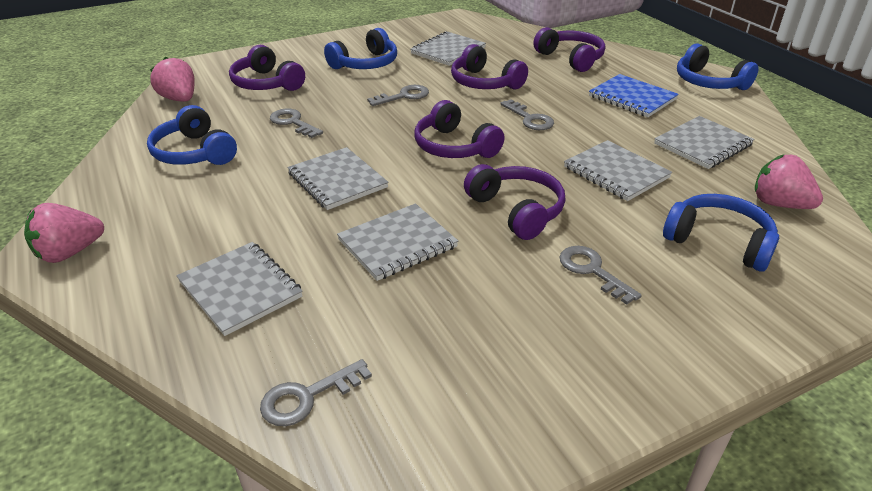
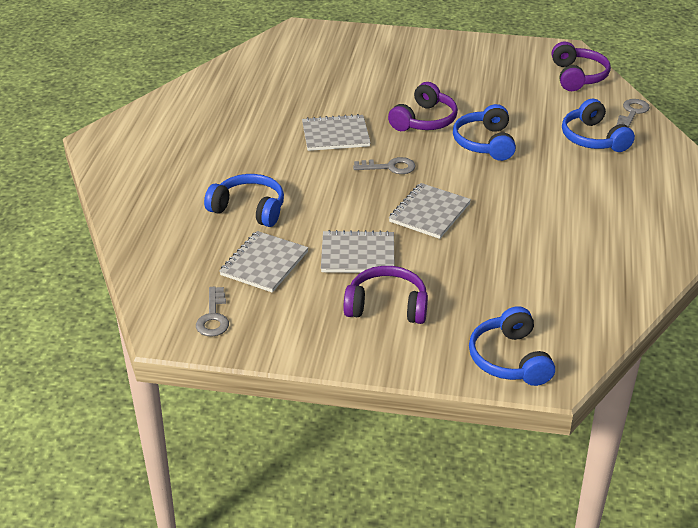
blue notebook: 1 -> 0
grey key: 5 -> 3
grey notebook: 6 -> 4
pink strawberry: 3 -> 0
purple headphones: 5 -> 3

